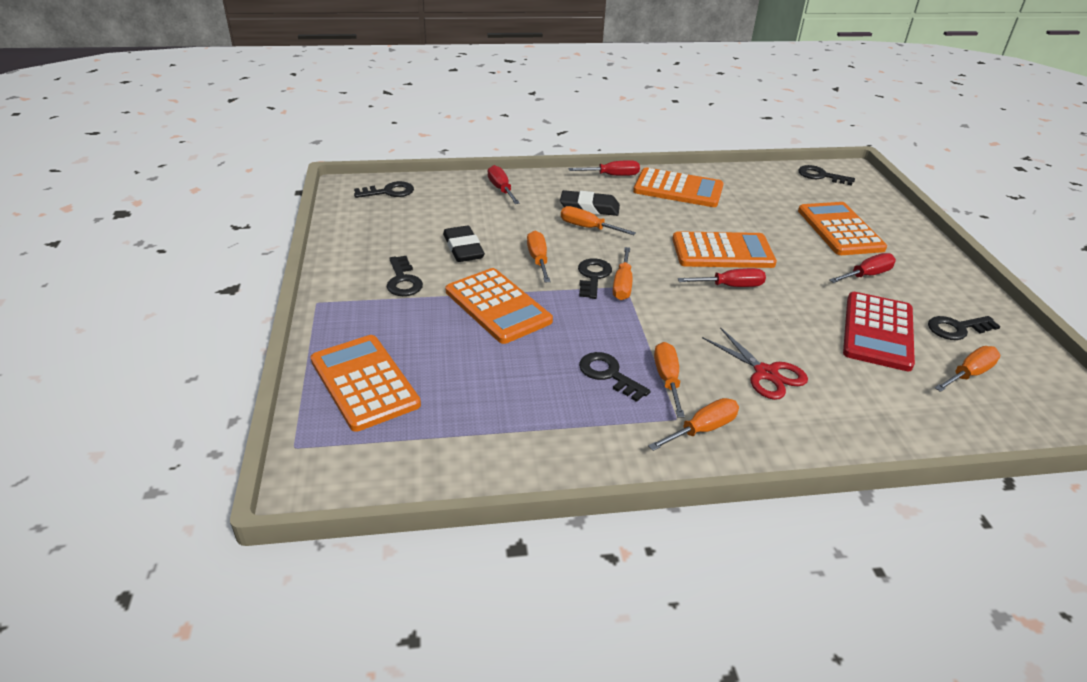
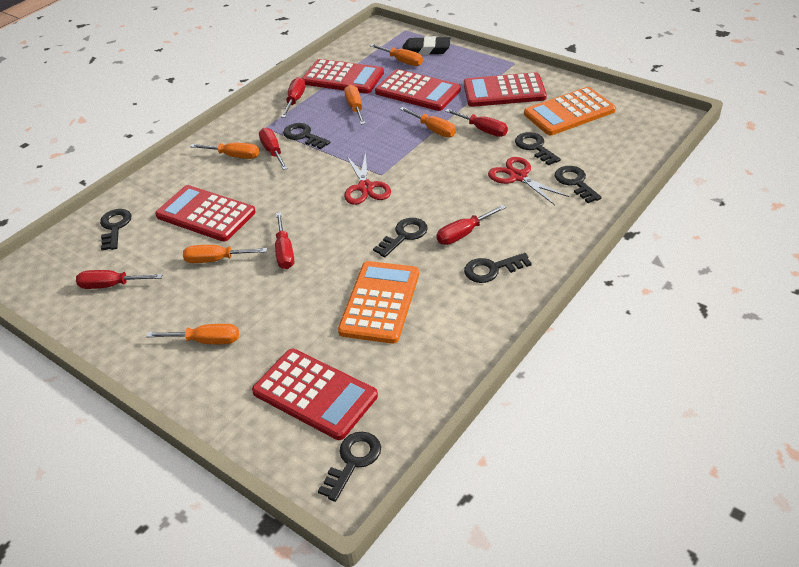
black eraser: 2 -> 1
black key: 6 -> 7
orange calculator: 5 -> 2
red calculator: 1 -> 5
red scissors: 1 -> 2
red screwdriver: 4 -> 6

